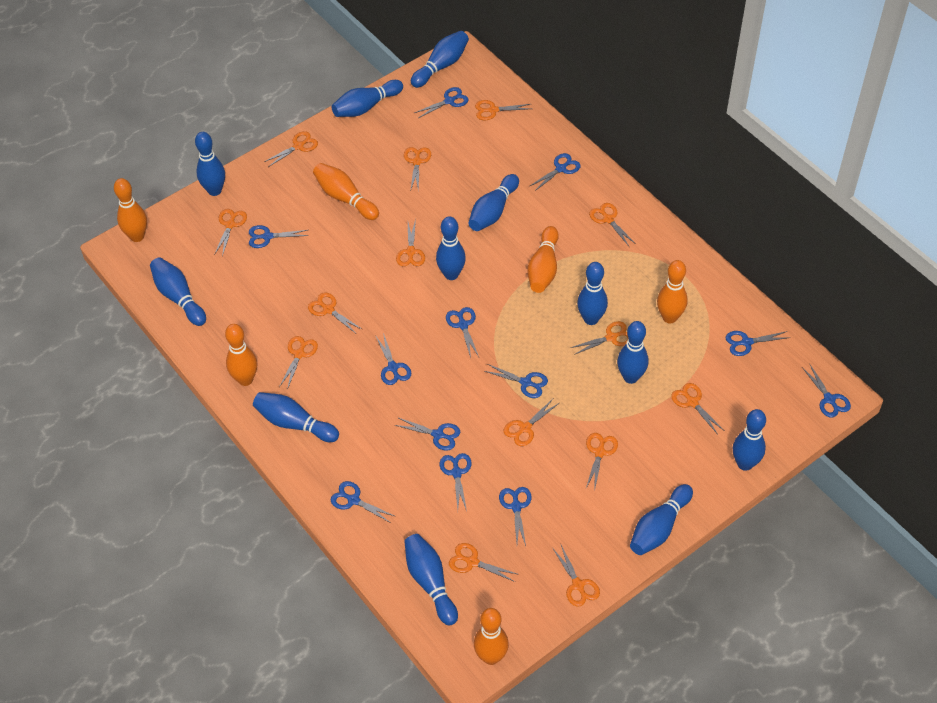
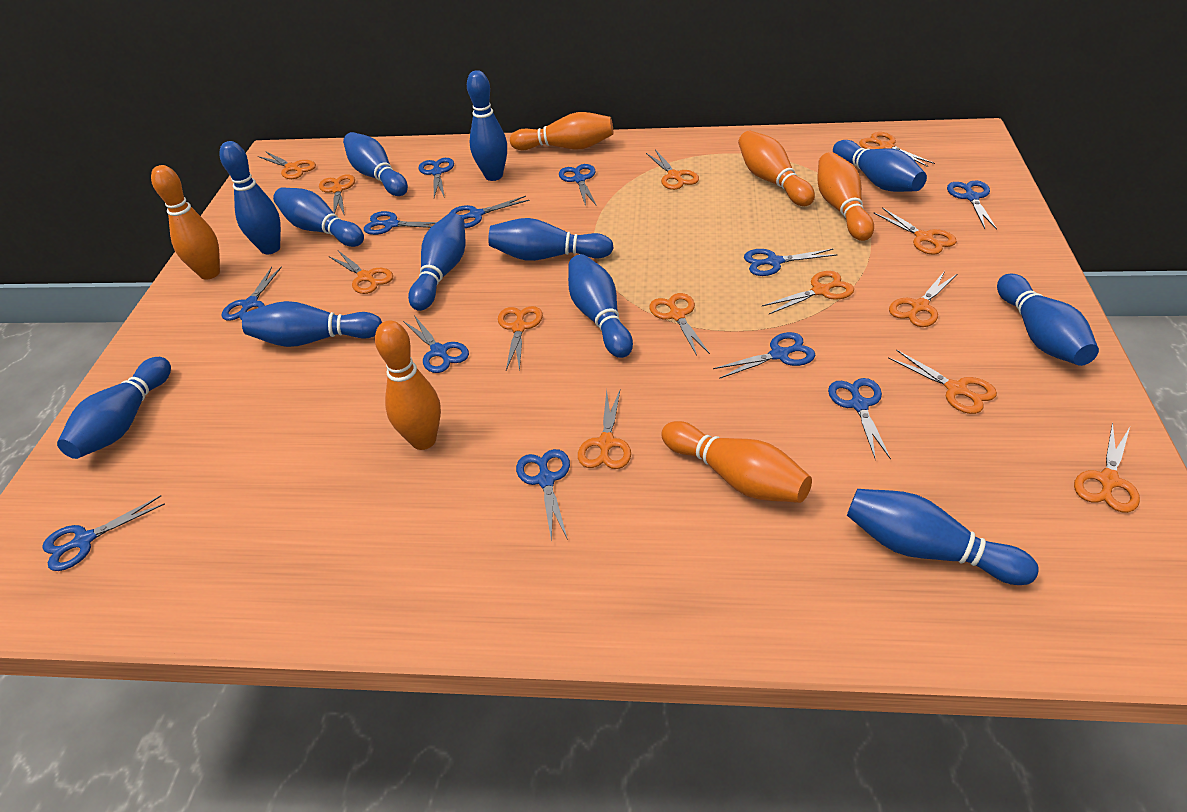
orange scissors: 14 -> 13

